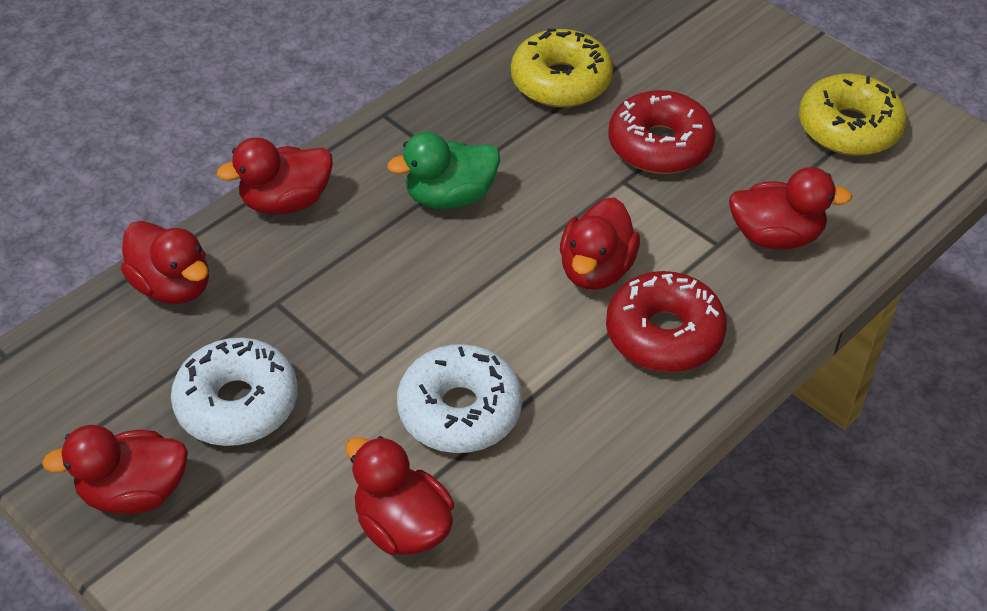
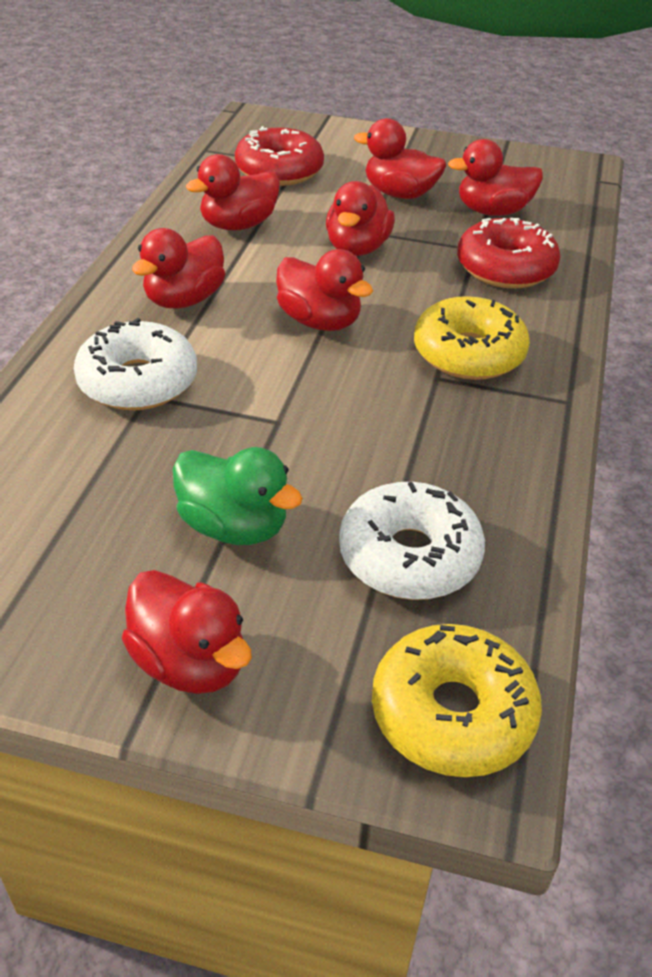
red duck: 6 -> 7

